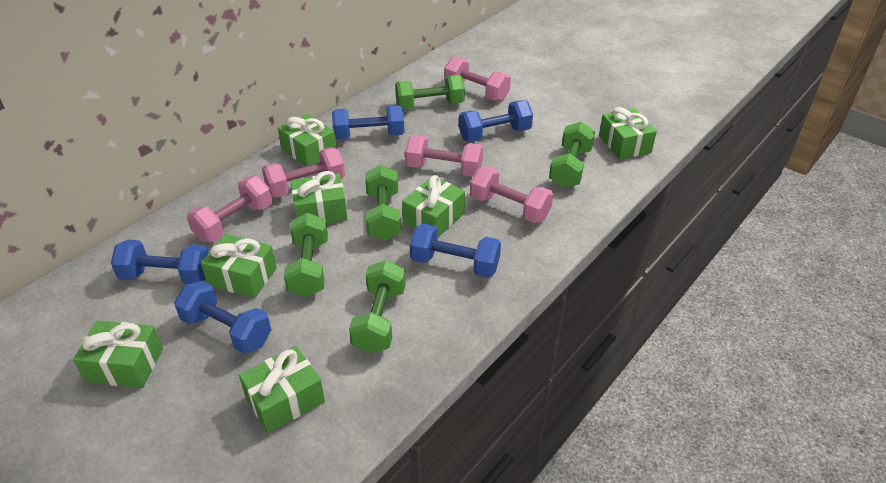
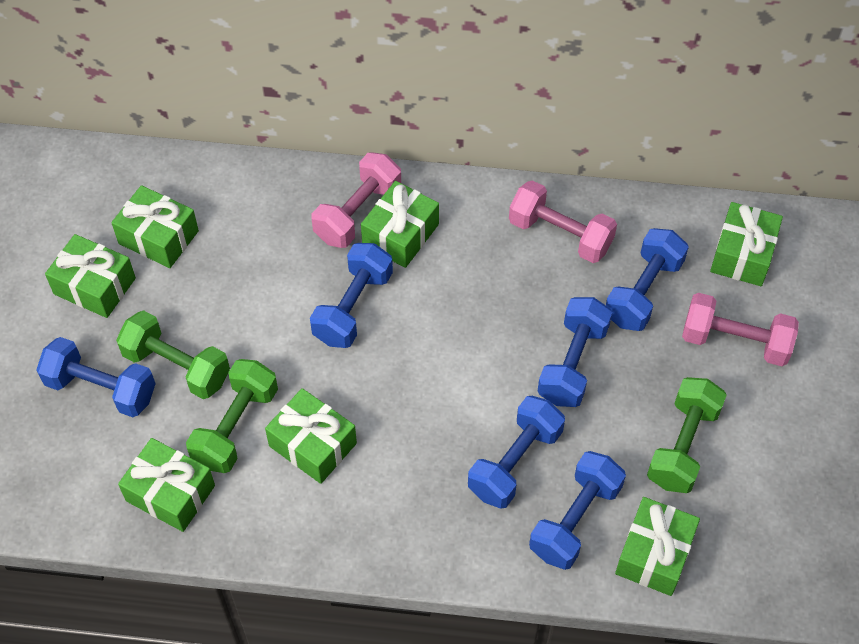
blue dumbbell: 5 -> 6
green dumbbell: 5 -> 3
pink dumbbell: 5 -> 3

